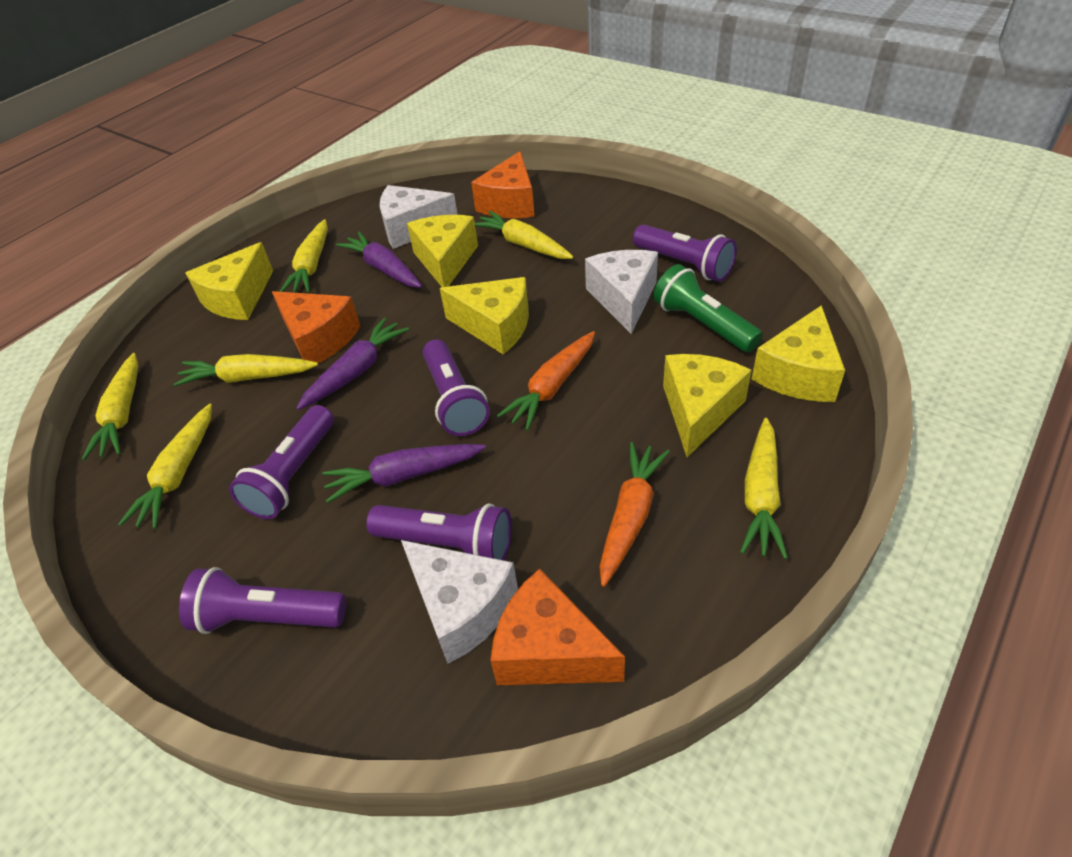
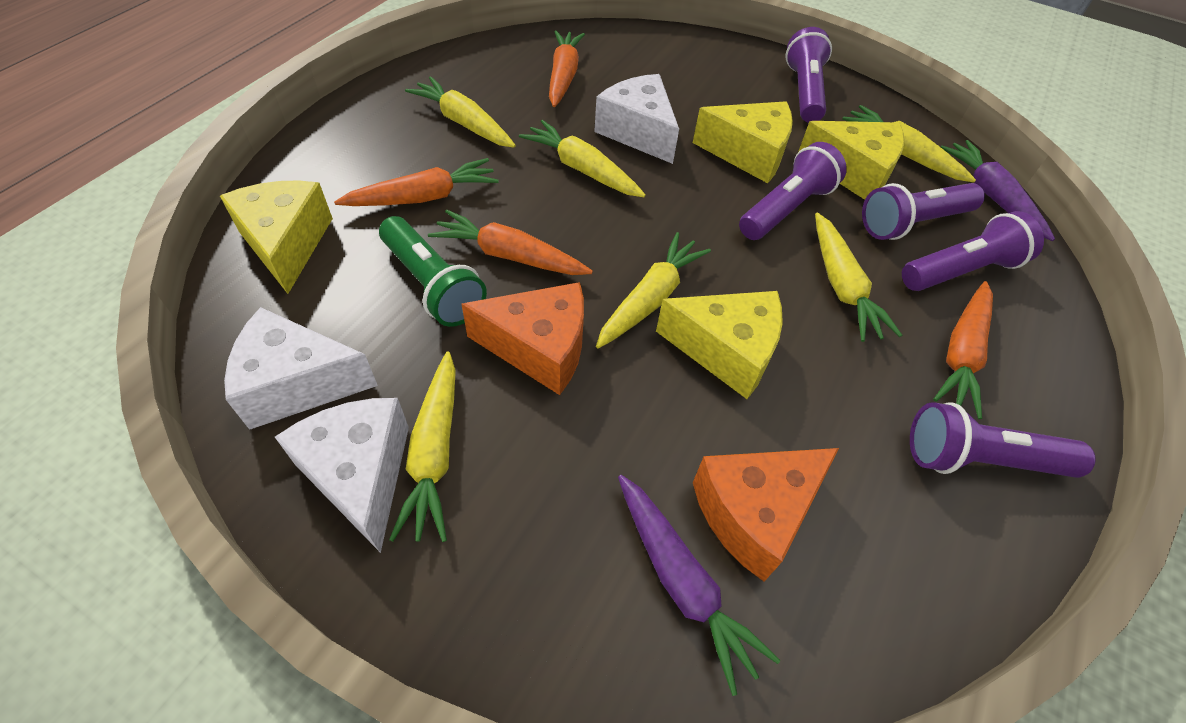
orange carrot: 2 -> 4
orange cheese: 3 -> 2
purple carrot: 3 -> 2
yellow cheese: 5 -> 4

